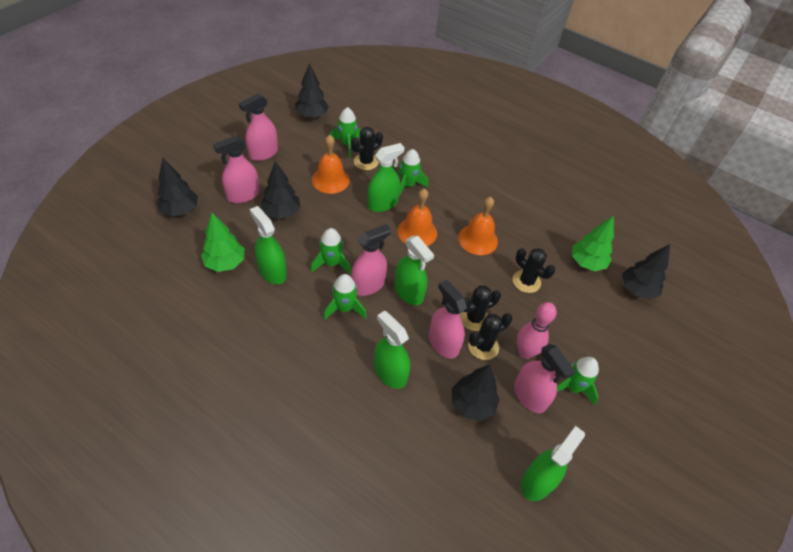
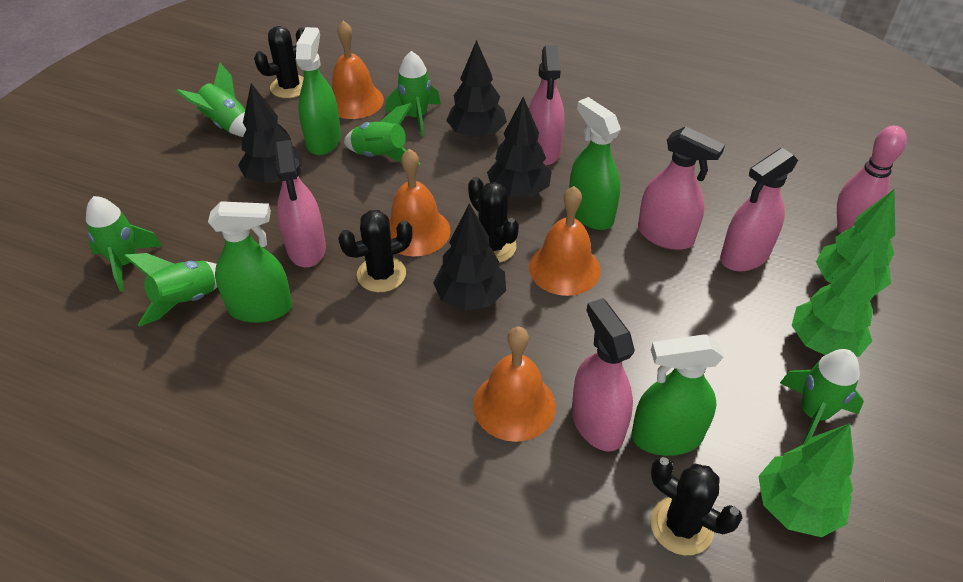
black tree: 5 -> 4
green rocket: 5 -> 6
green spray bottle: 5 -> 4
green tree: 2 -> 3
orange bell: 3 -> 4

